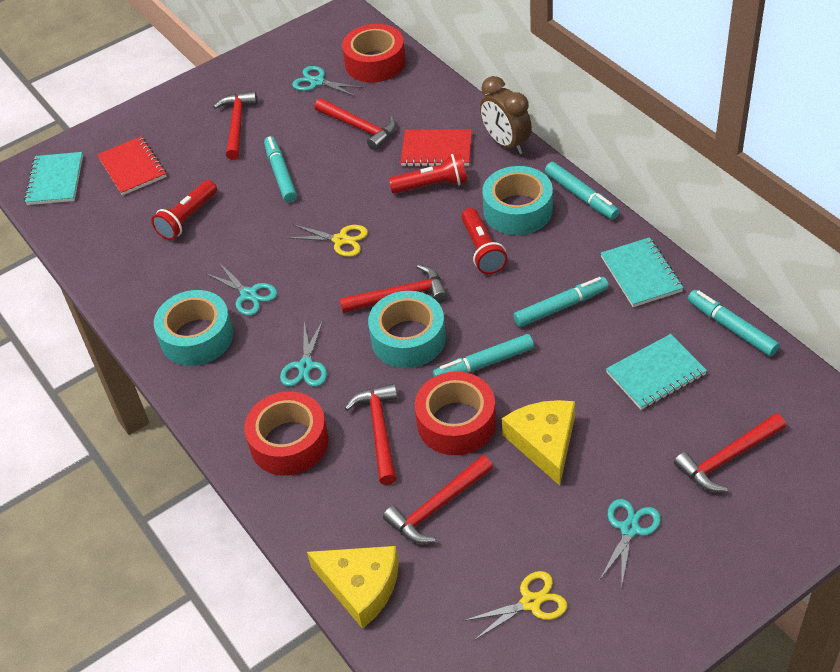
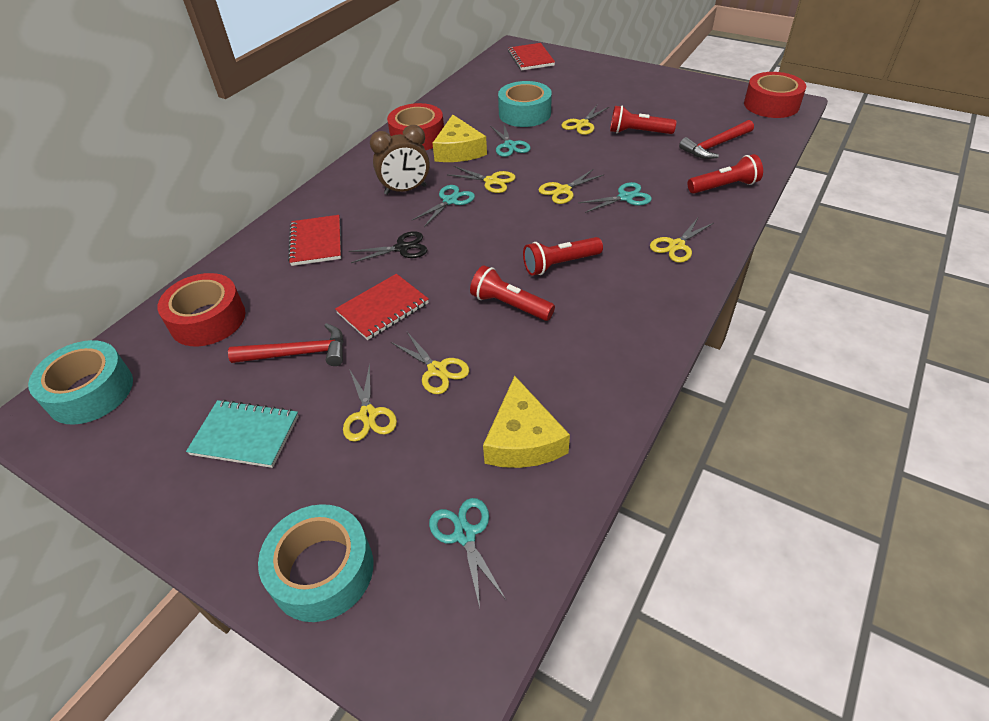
black scissors: 0 -> 1
red flashlight: 3 -> 4
red hammer: 6 -> 2
red notebook: 2 -> 3
turquoise marker: 5 -> 0
turquoise notebook: 3 -> 1
yellow scissors: 2 -> 6

